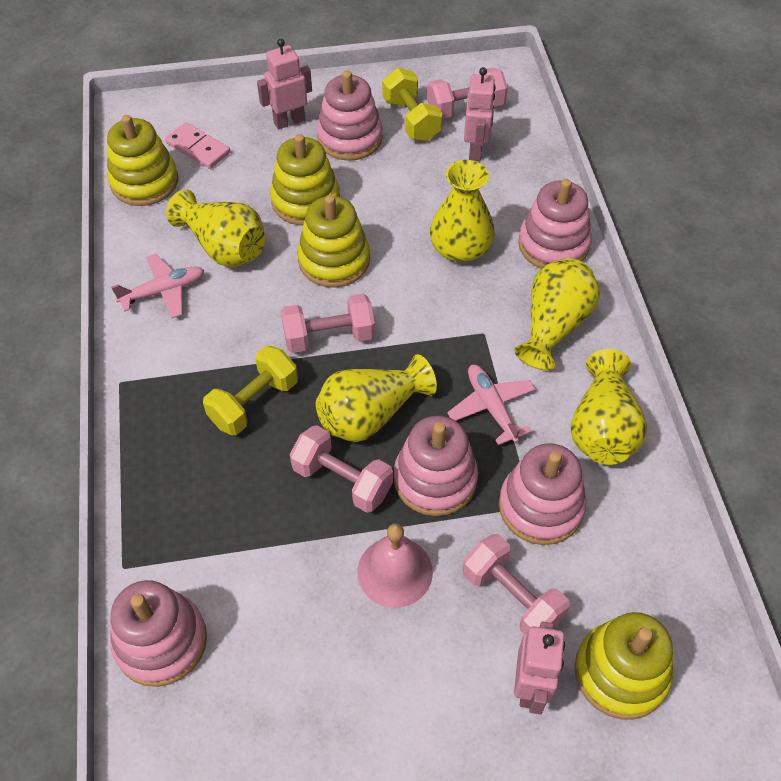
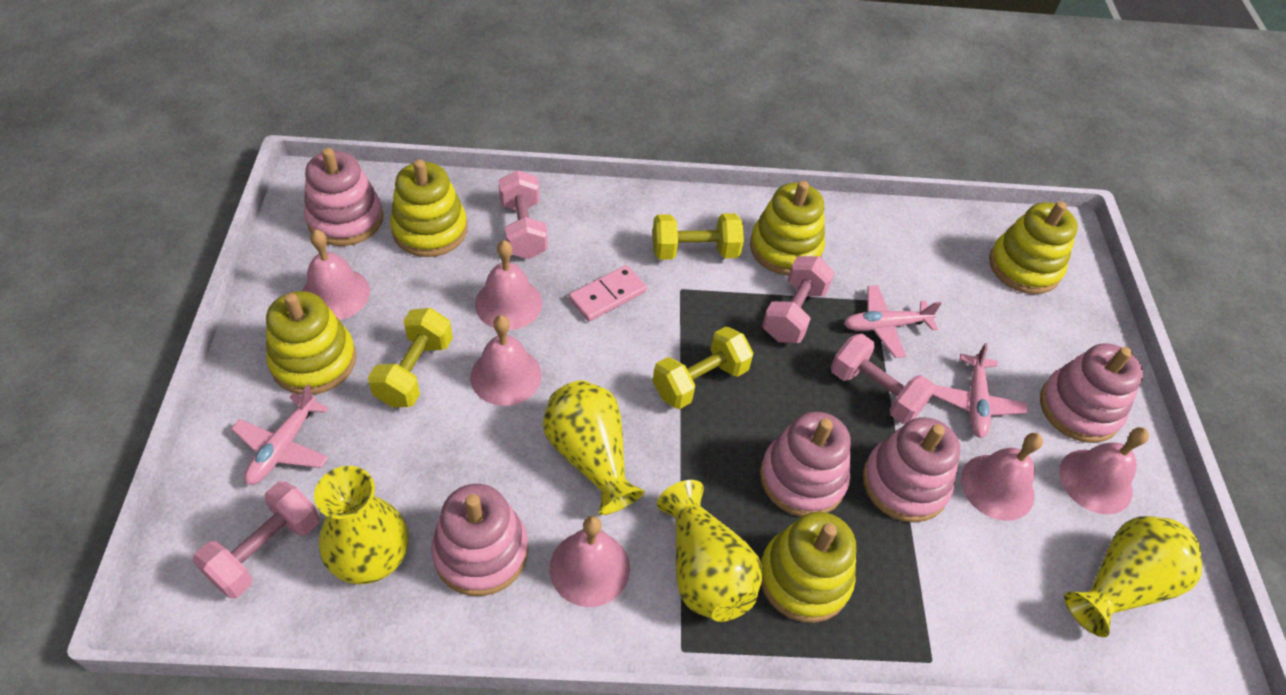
pink bell: 1 -> 6
pink plane: 2 -> 3
pink robot: 3 -> 0
yellow dumbbell: 2 -> 3
yellow stacking toy: 4 -> 5
yellow vase: 5 -> 4

